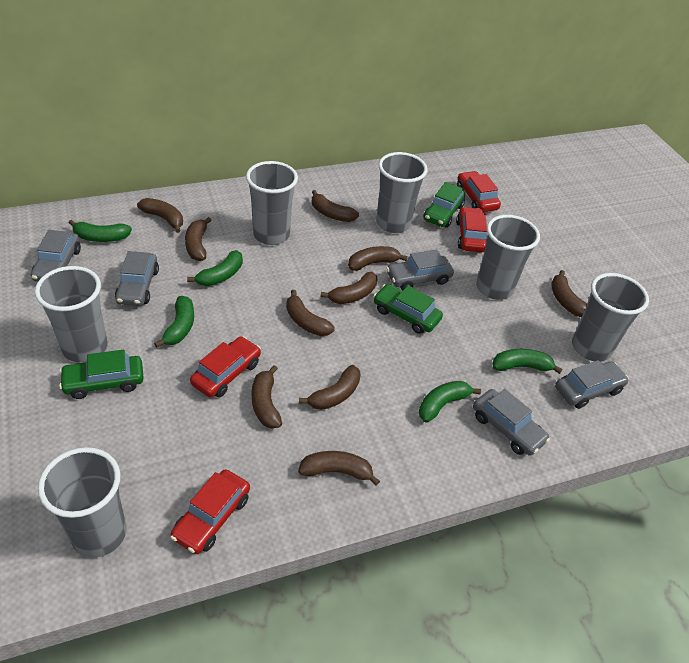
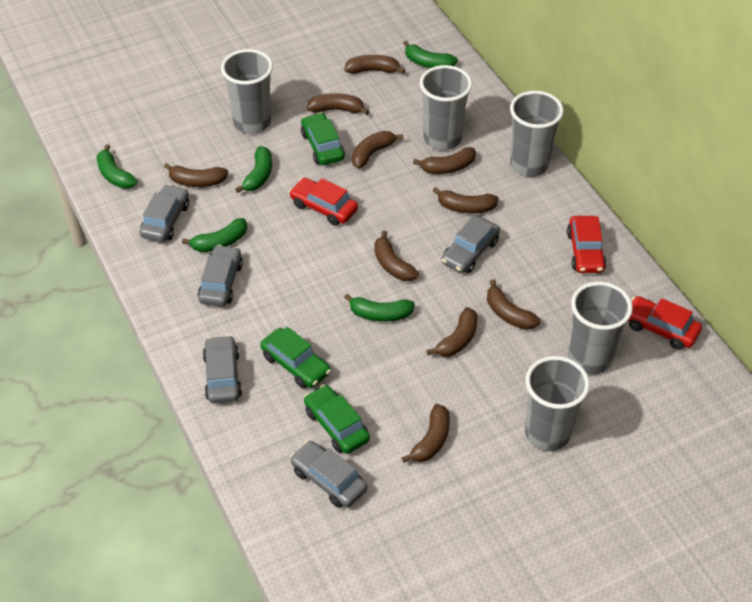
grey cup: 6 -> 5
red car: 4 -> 3

